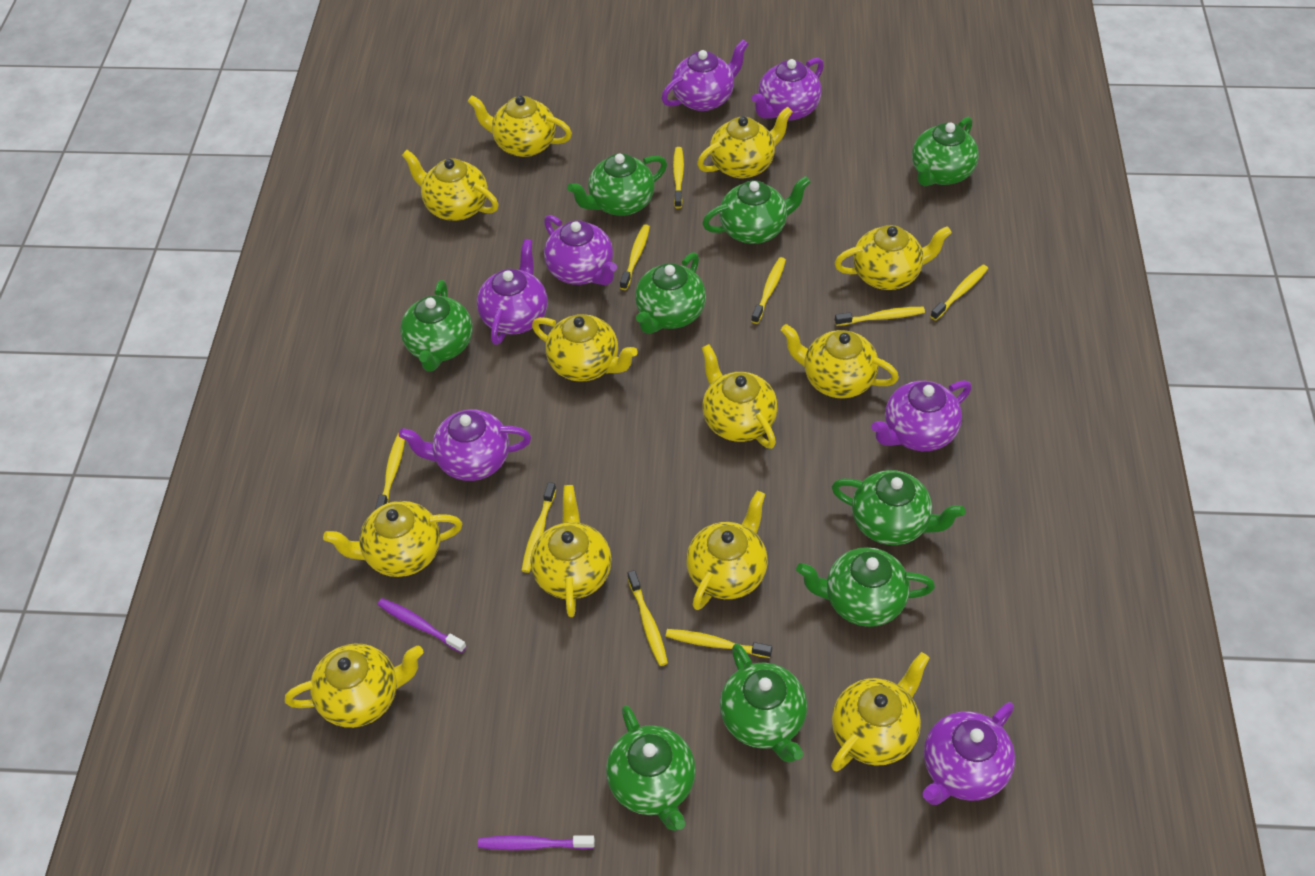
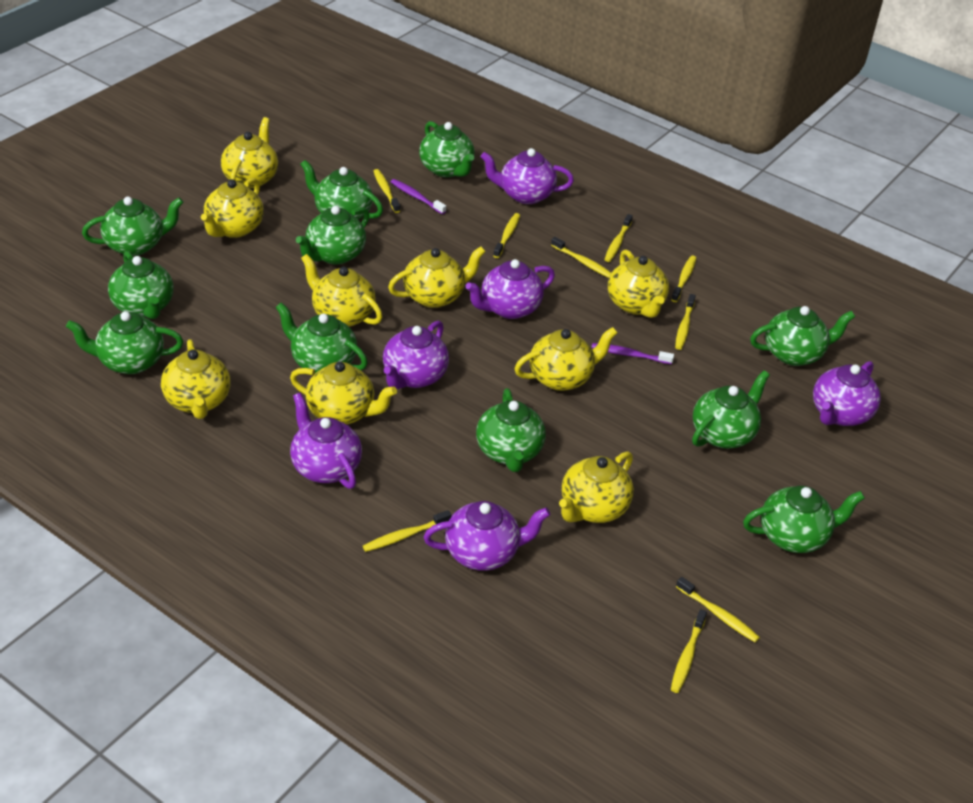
green teapot: 9 -> 11
purple teapot: 7 -> 6
yellow teapot: 12 -> 9

